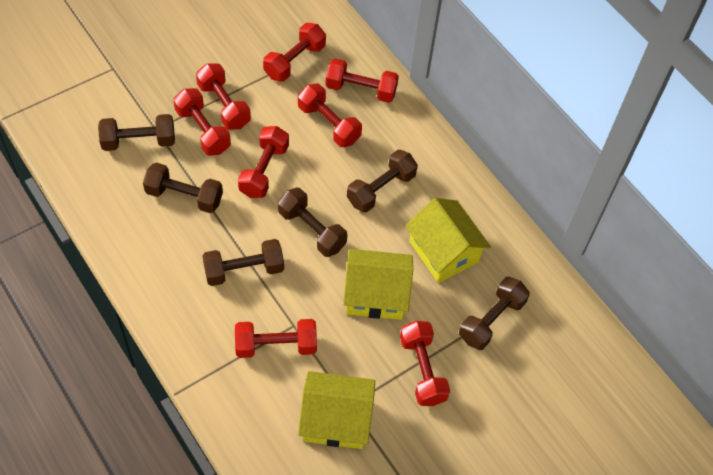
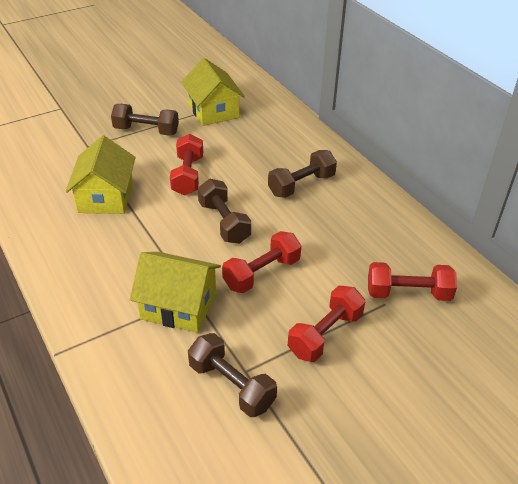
brown dumbbell: 6 -> 4
red dumbbell: 8 -> 4

